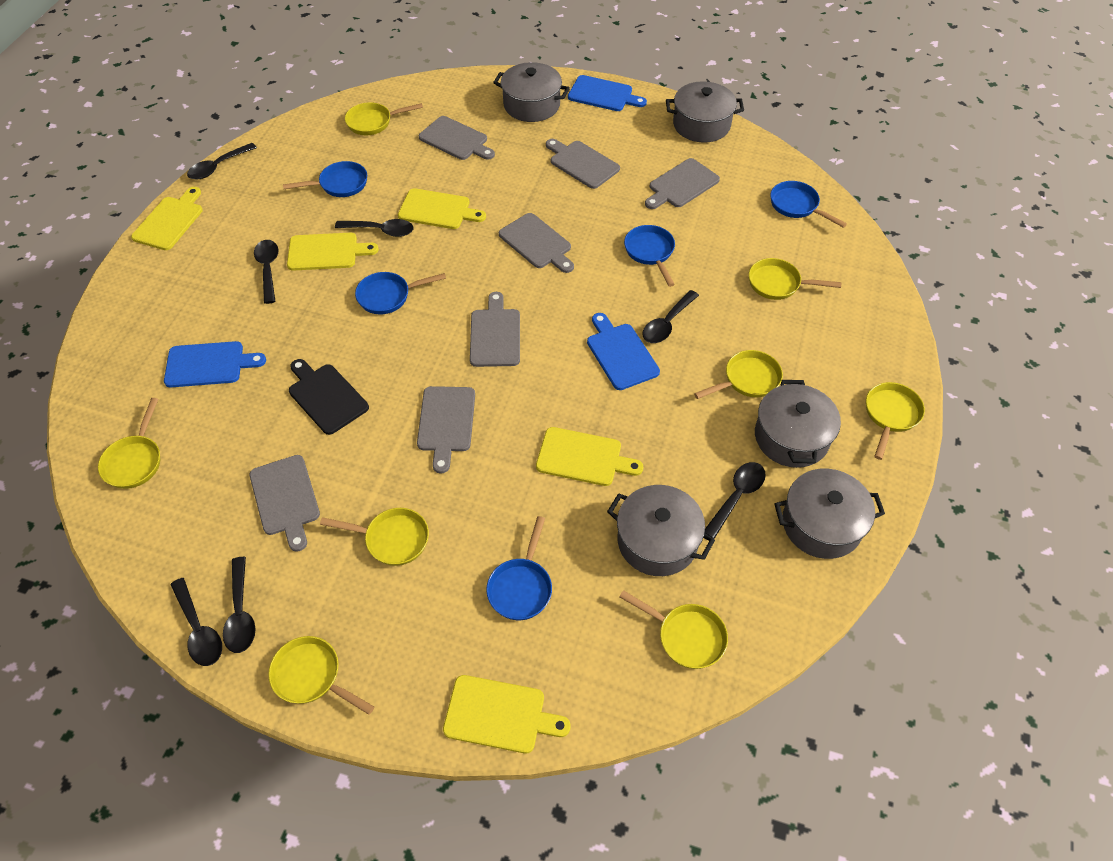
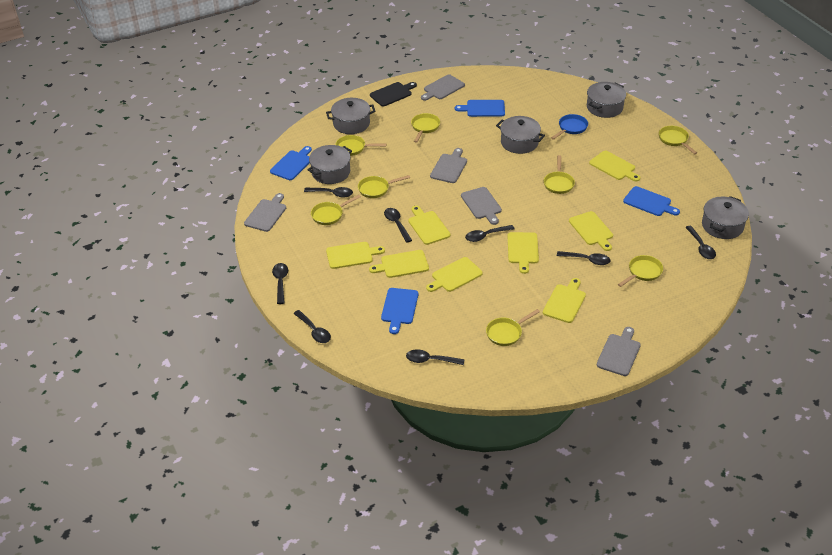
black spoon: 7 -> 8
blue cutting board: 3 -> 4
blue pan: 5 -> 1
grey cutting board: 7 -> 5
yellow cutting board: 5 -> 8

